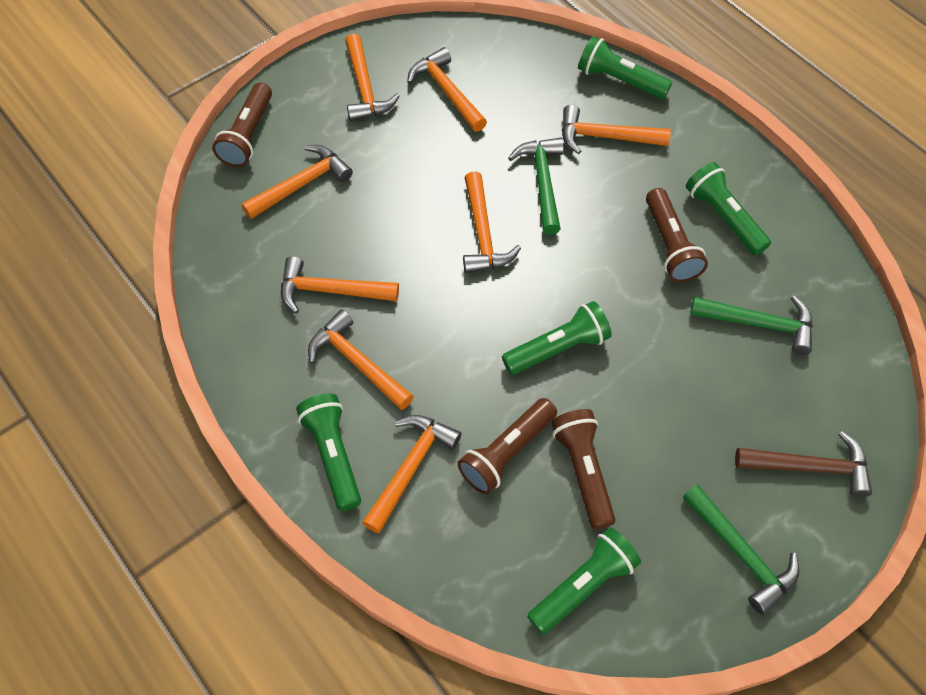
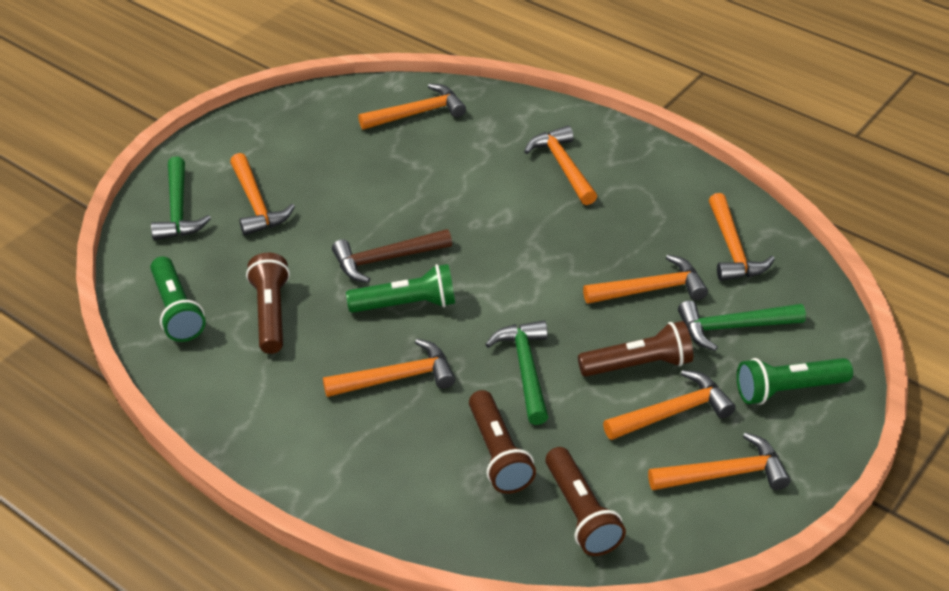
green flashlight: 5 -> 3

